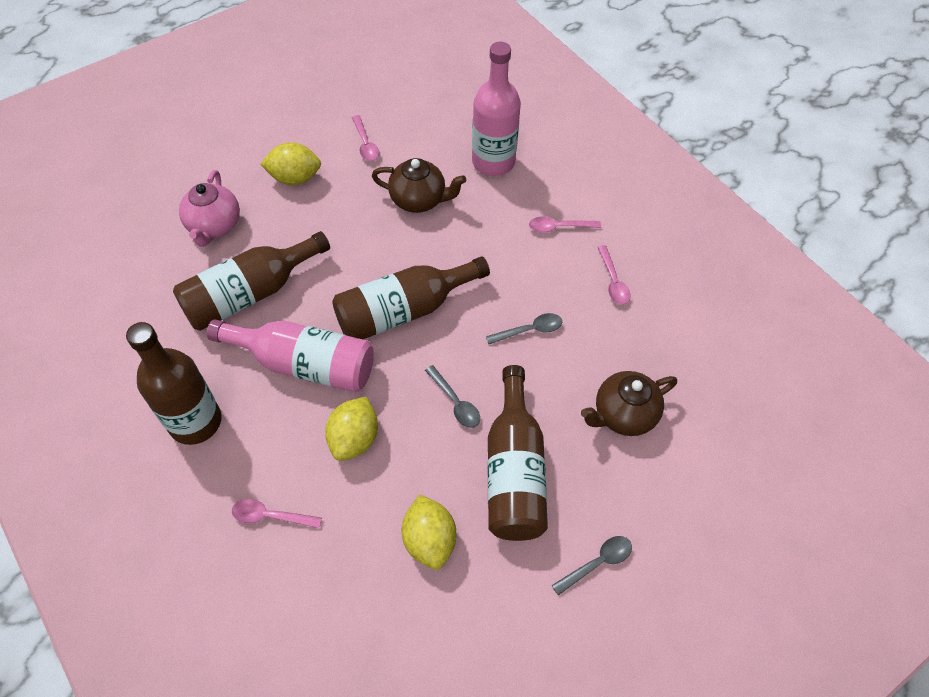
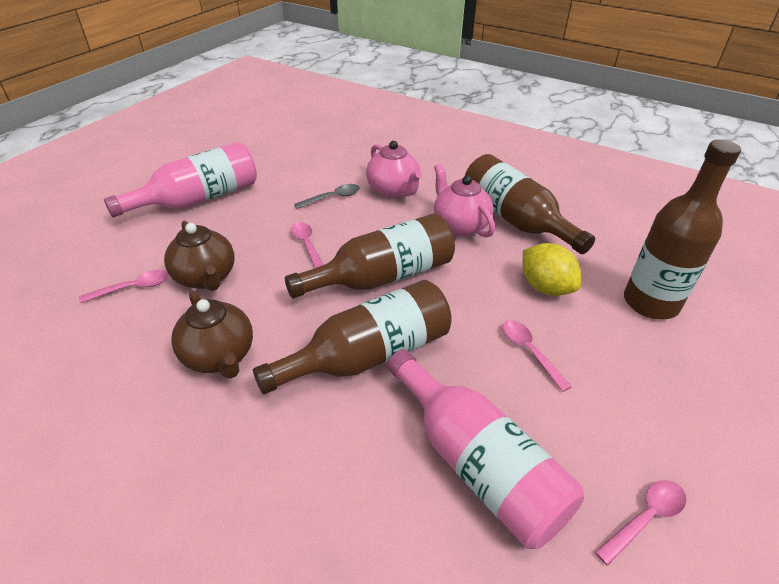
grey spoon: 3 -> 1
pink teapot: 1 -> 2
yellow lemon: 3 -> 1

